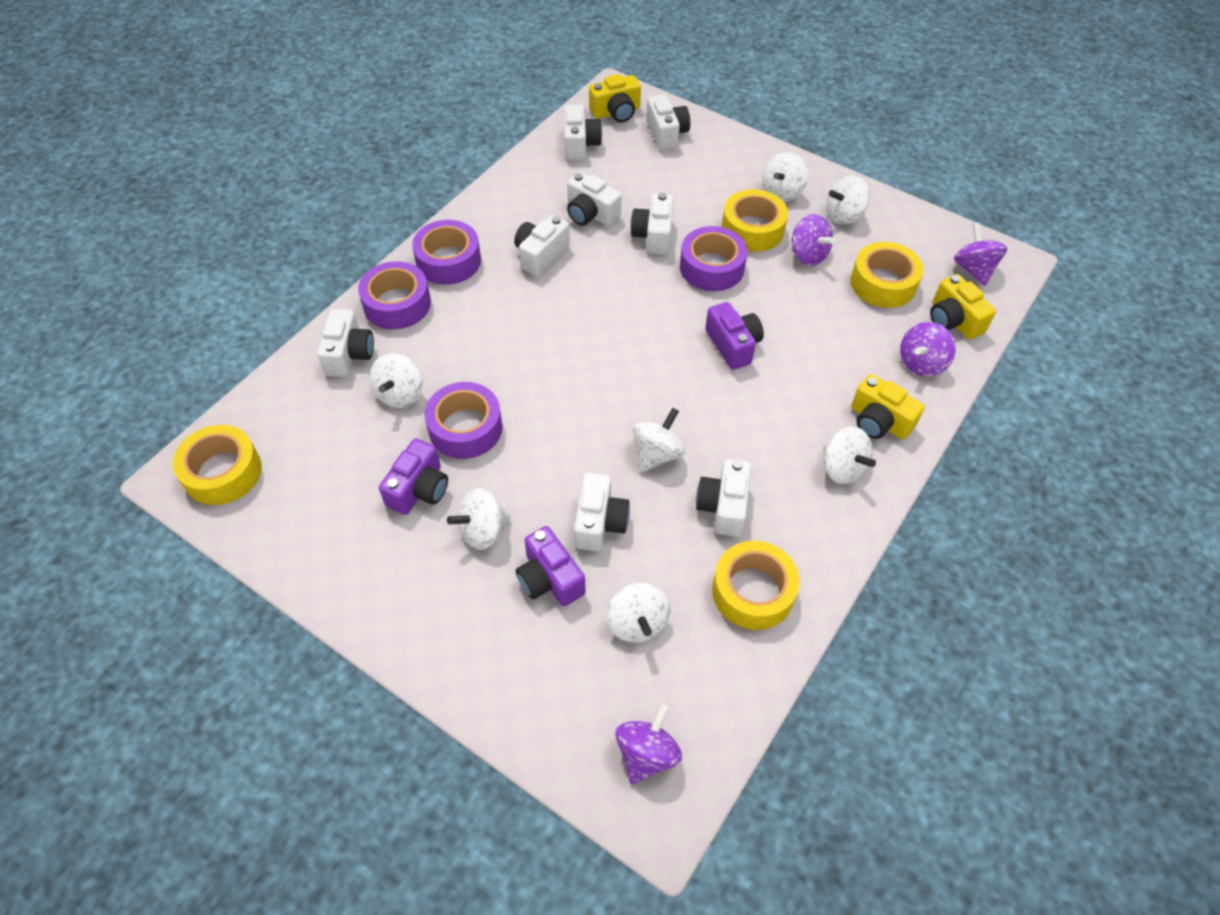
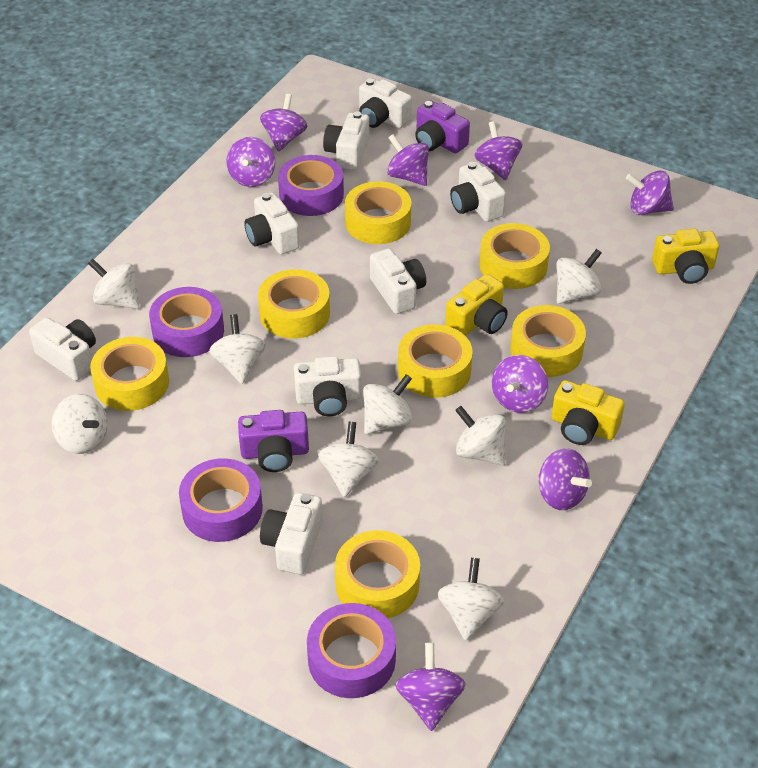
purple camera: 3 -> 2
purple spinning top: 4 -> 8
white spinning top: 7 -> 8
yellow tape: 4 -> 7

